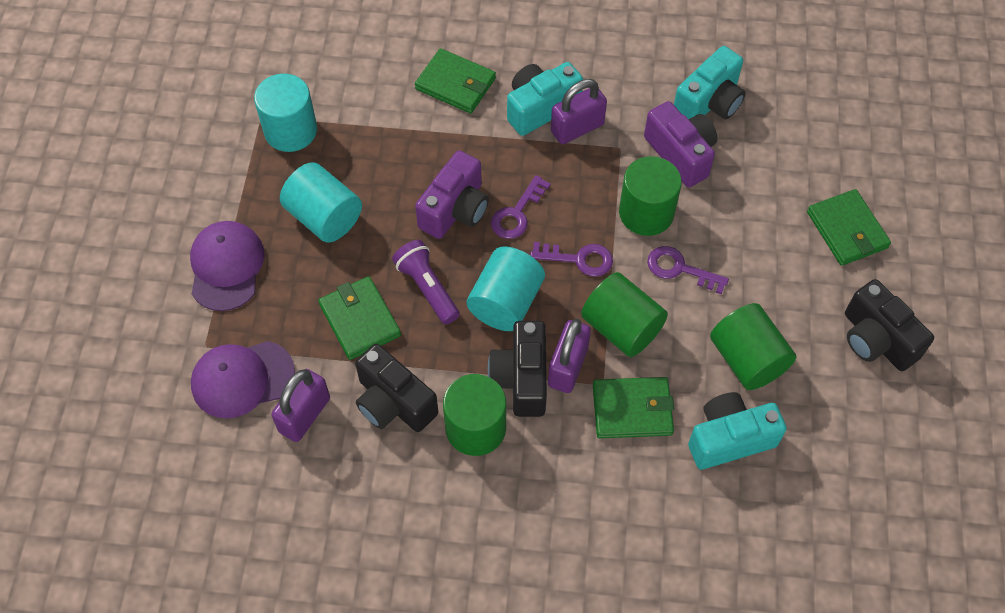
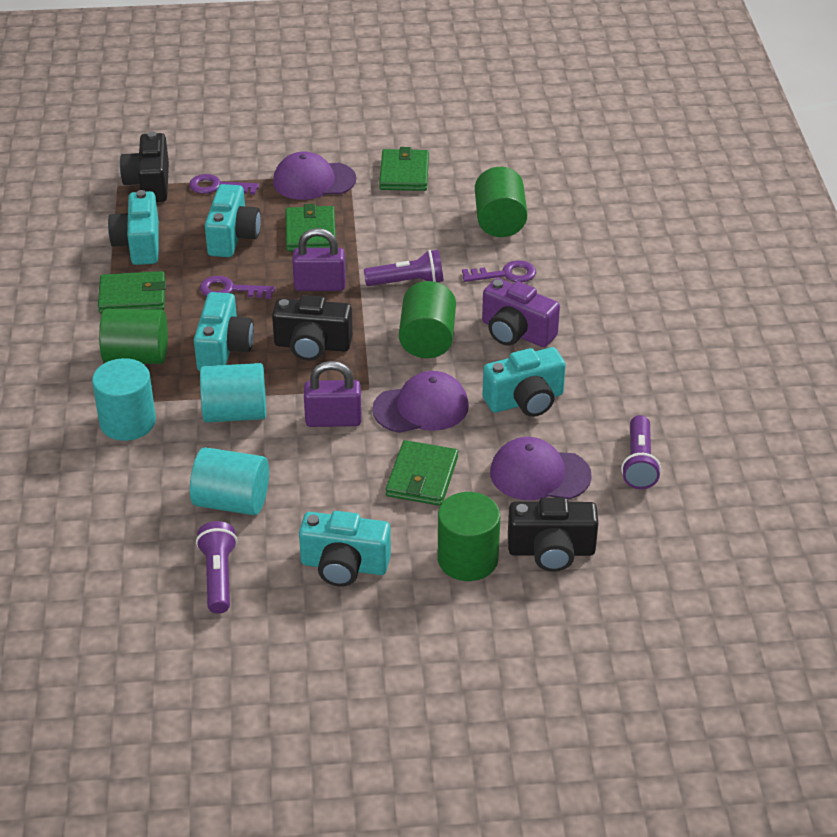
purple camera: 2 -> 1
purple cap: 2 -> 3
purple flashlight: 1 -> 3
purple padlock: 3 -> 2
turquoise camera: 3 -> 5

